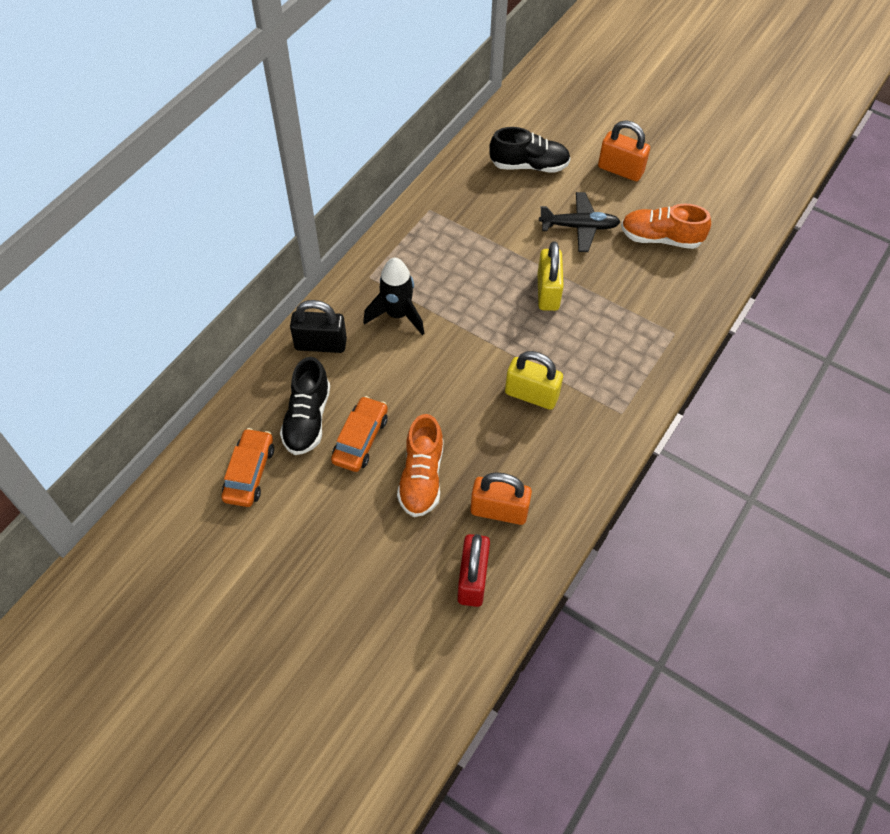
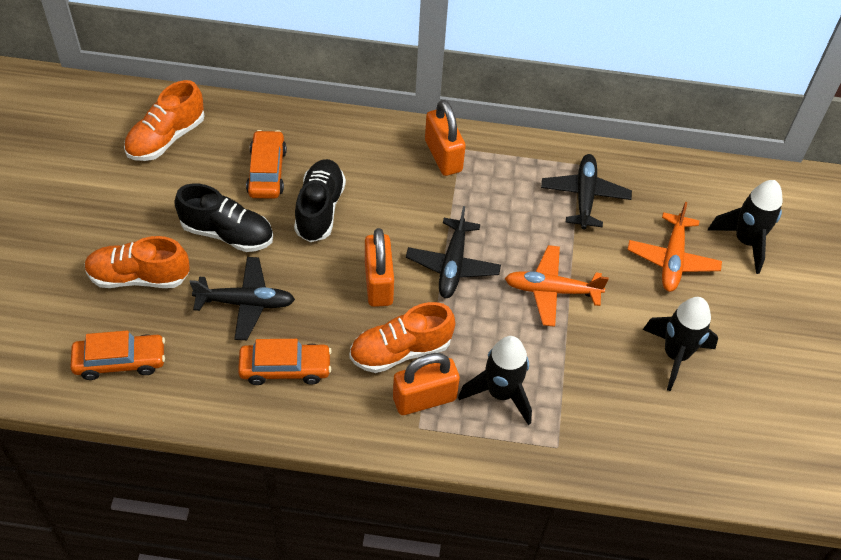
black padlock: 1 -> 0
black plane: 1 -> 3
black rocket: 1 -> 3
orange car: 2 -> 3
orange padlock: 2 -> 3
orange plane: 0 -> 2
orange shoe: 2 -> 3
red padlock: 1 -> 0
yellow padlock: 2 -> 0

